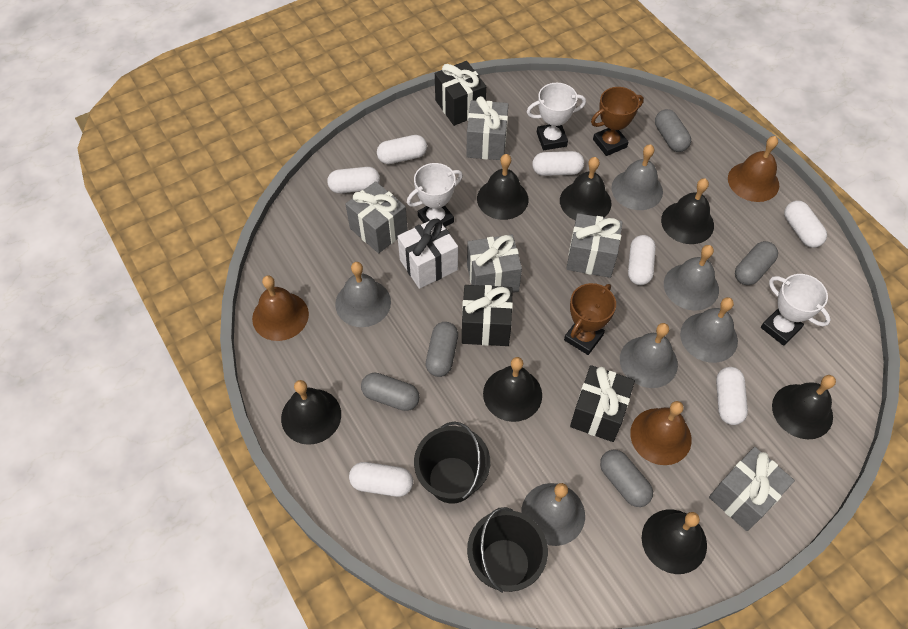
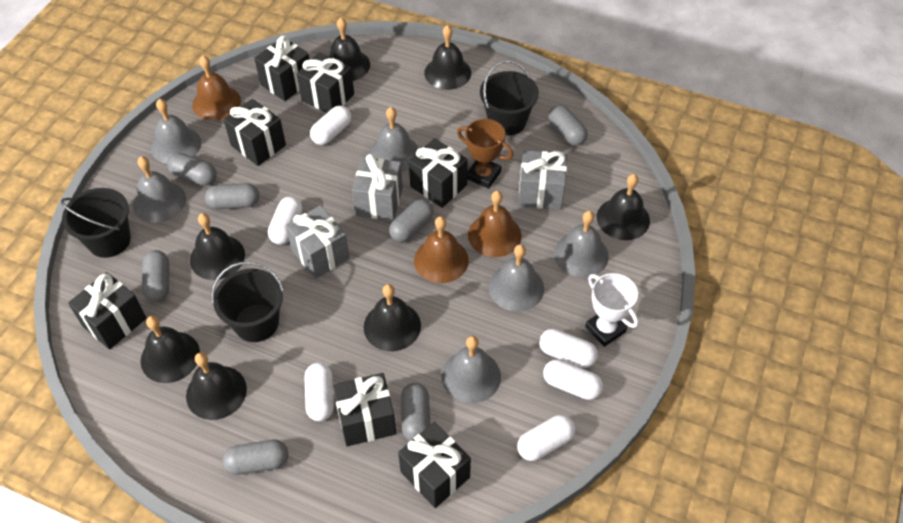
black bucket: 2 -> 3
black gift: 3 -> 7
brown trophy: 2 -> 1
grey capsule: 5 -> 7
grey gift: 5 -> 3
white capsule: 7 -> 6
white gift: 1 -> 0
white trophy: 3 -> 1

